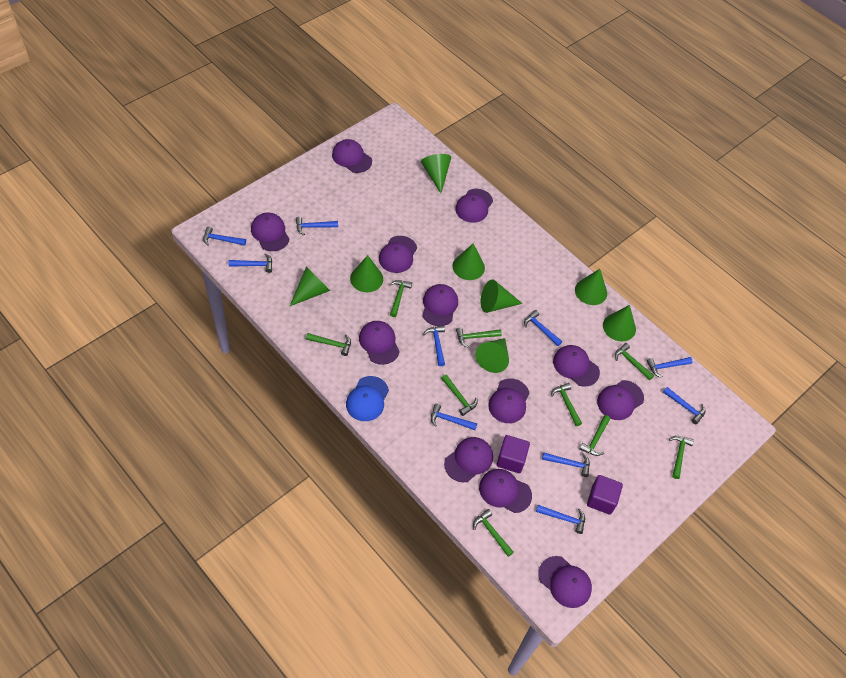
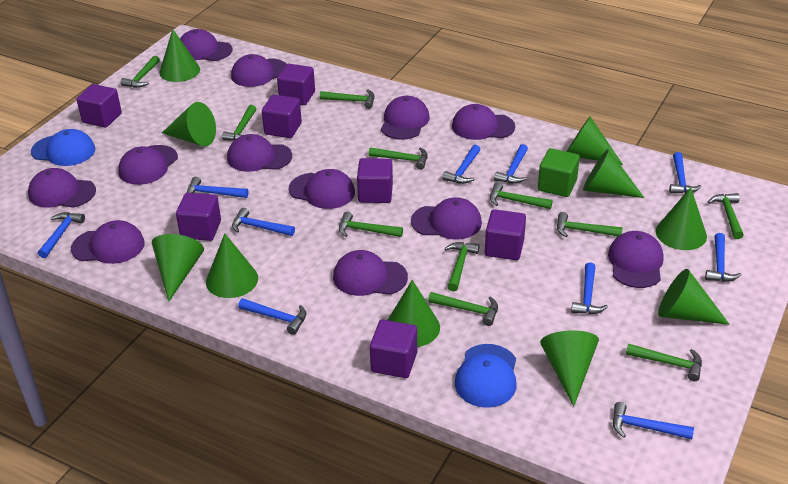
blue cap: 1 -> 2
green cone: 8 -> 10
green cube: 0 -> 1
green hammer: 9 -> 11
purple cube: 2 -> 7

